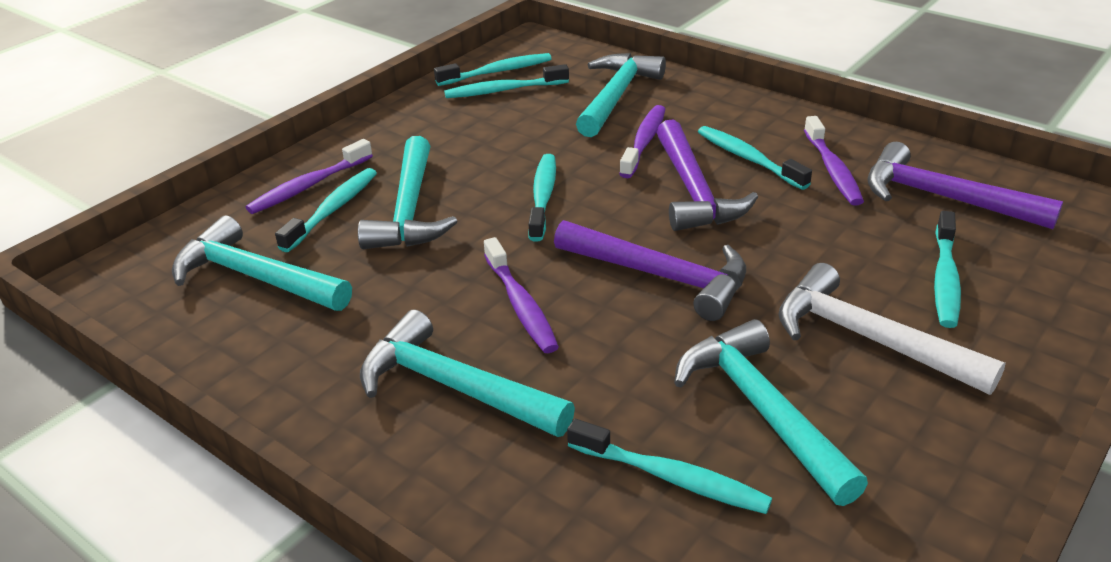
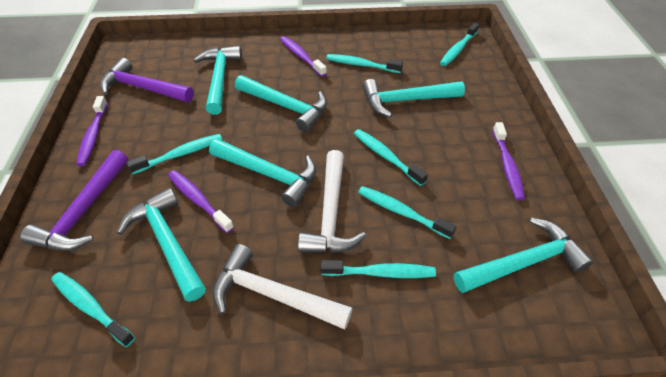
purple hammer: 3 -> 2
turquoise hammer: 5 -> 6
white hammer: 1 -> 2

